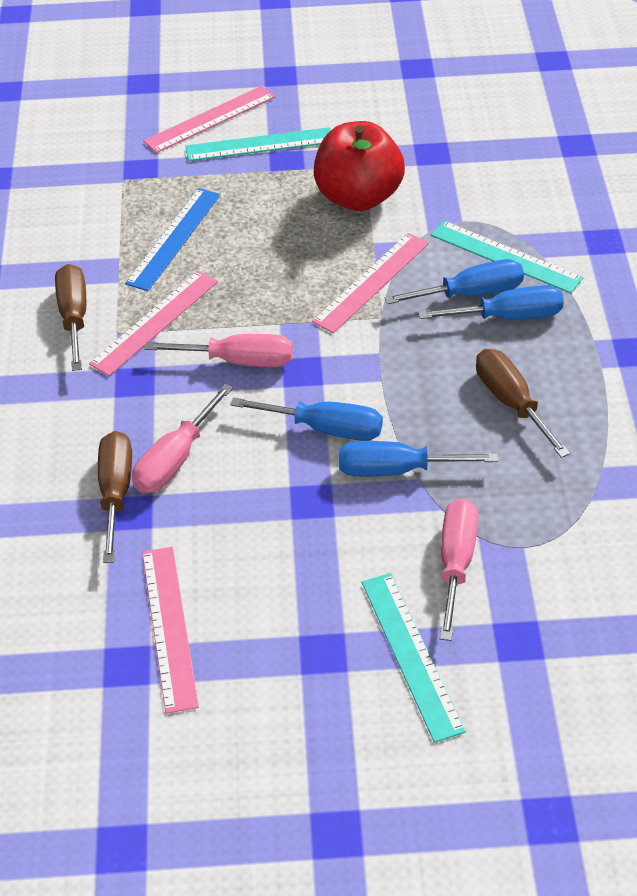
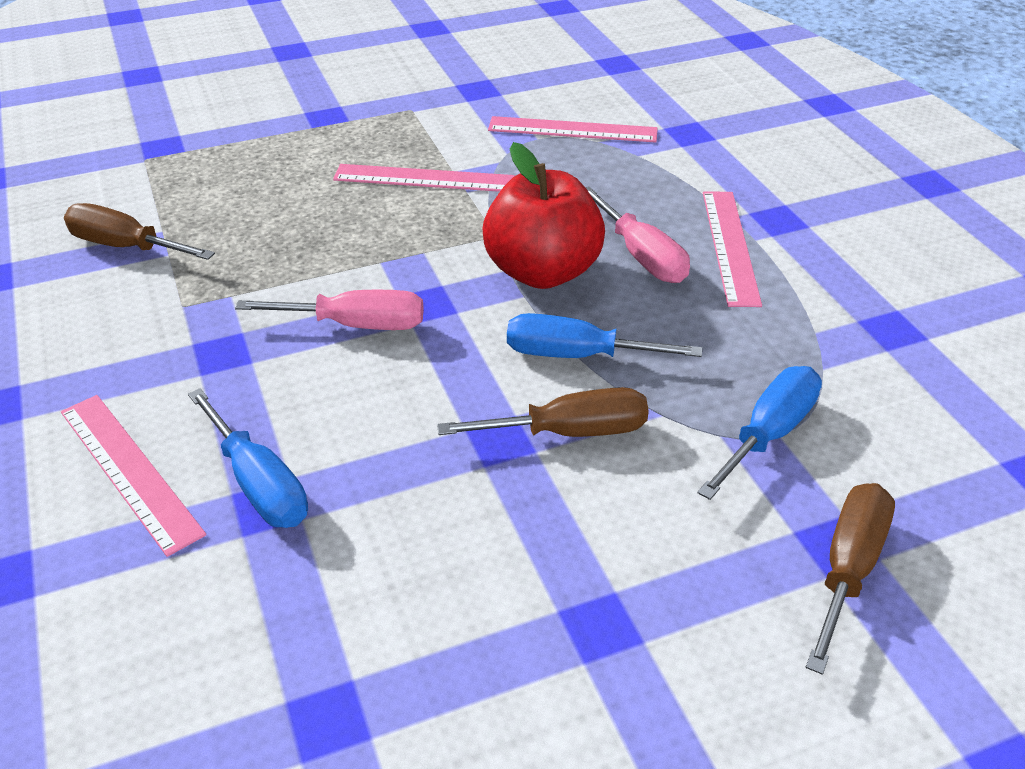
blue ruler: 1 -> 0
blue screwdriver: 4 -> 3
pink screwdriver: 3 -> 2
turquoise ruler: 3 -> 0

